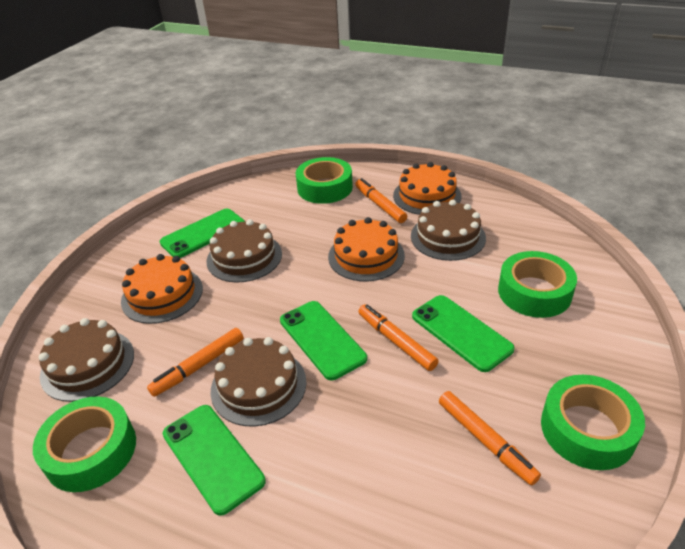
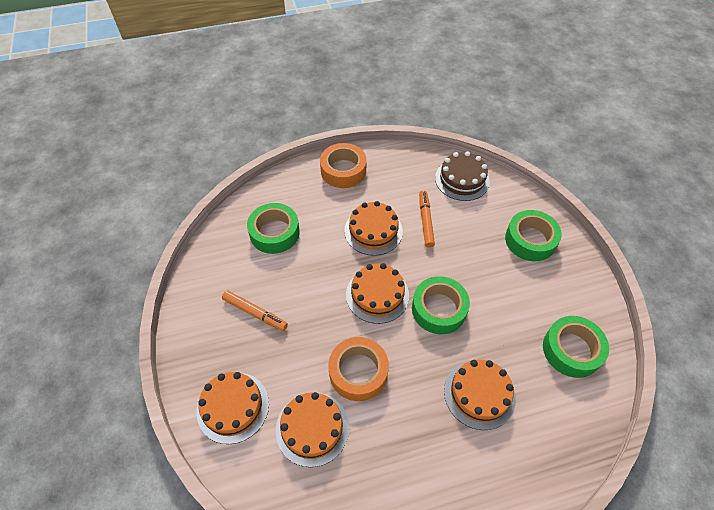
brown cake: 4 -> 1
green phone: 4 -> 0
orange cake: 3 -> 5
orange marker: 4 -> 2
orange tape: 0 -> 2

